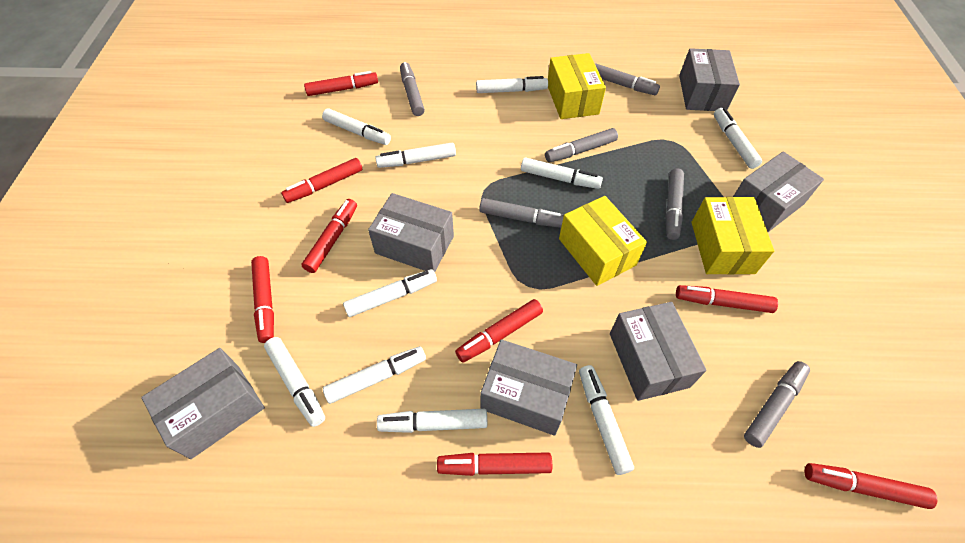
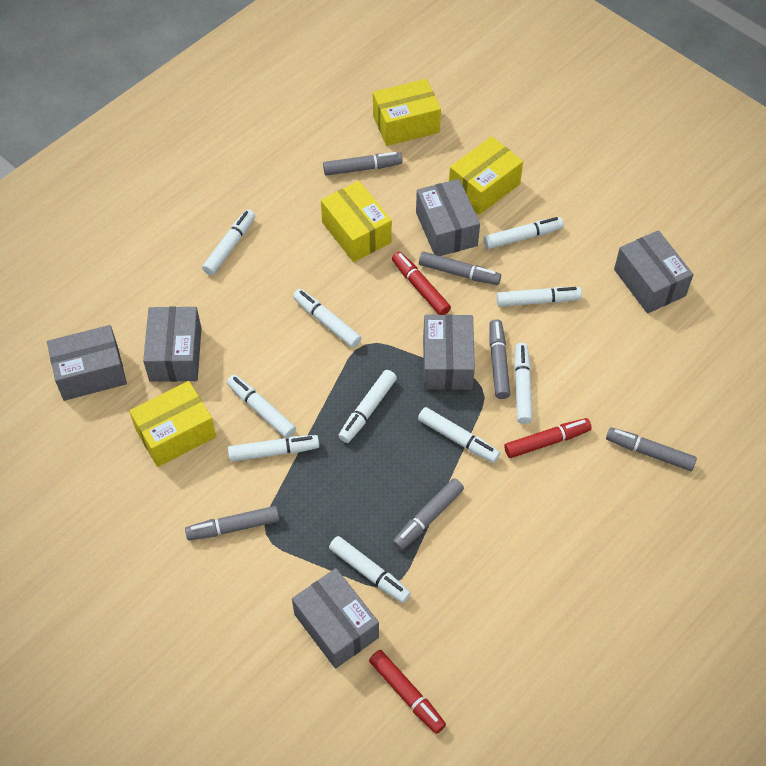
red marker: 8 -> 3
yellow box: 3 -> 4

